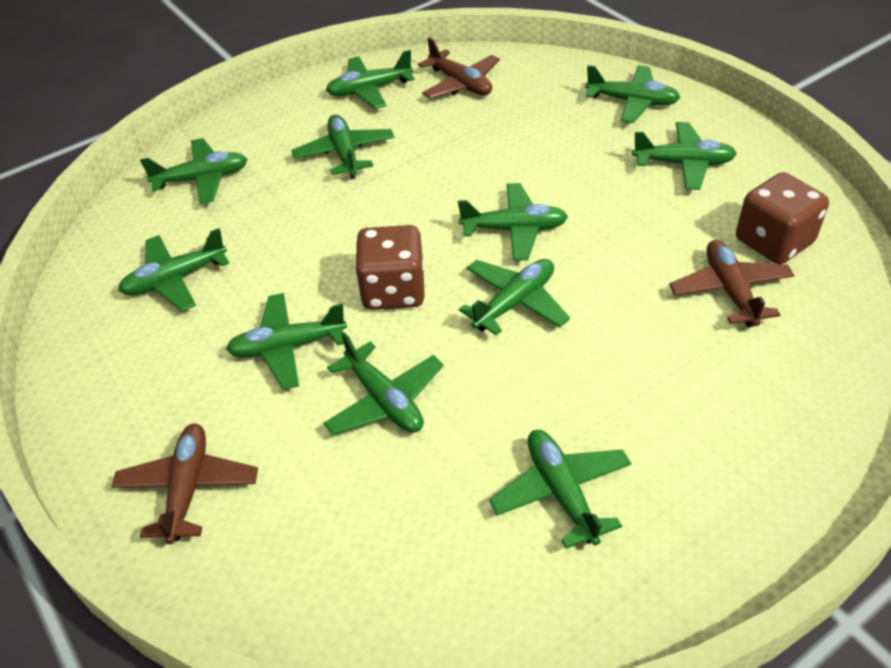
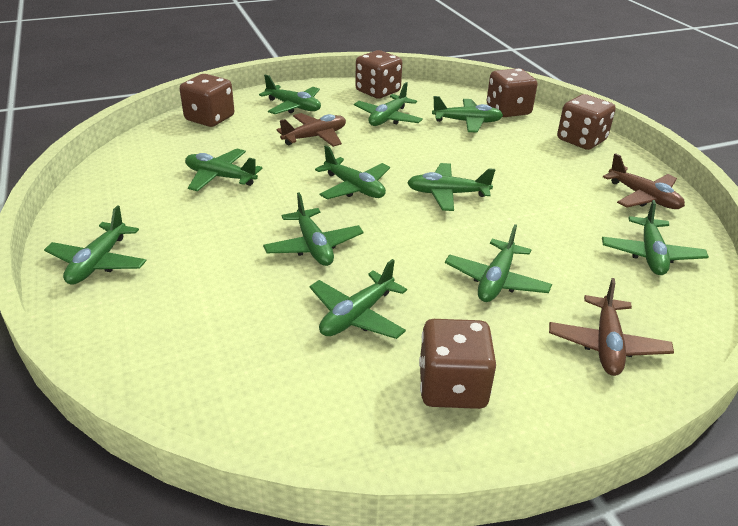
brown dice: 2 -> 5

